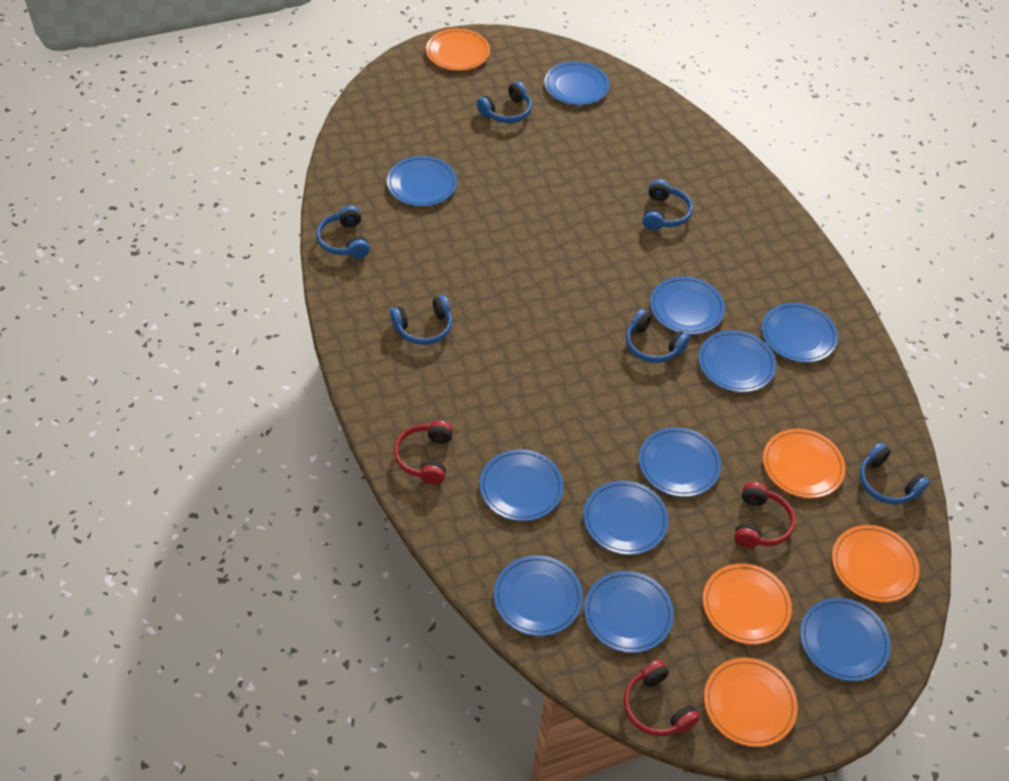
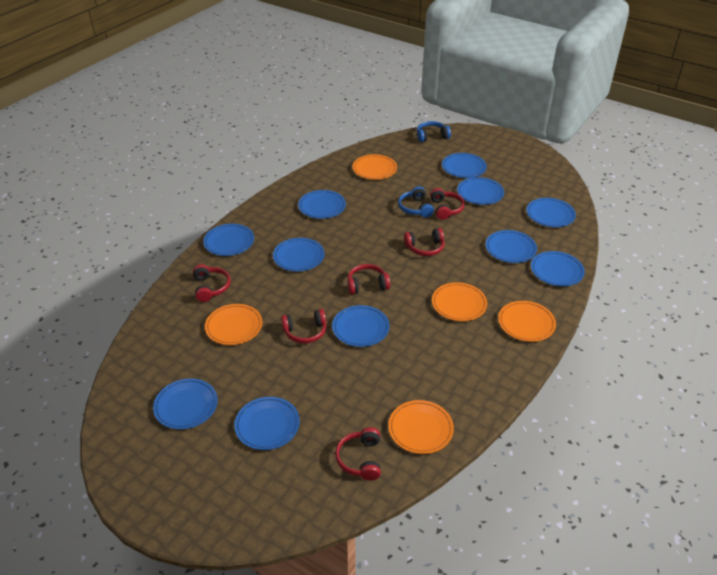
blue headphones: 6 -> 2
red headphones: 3 -> 6

